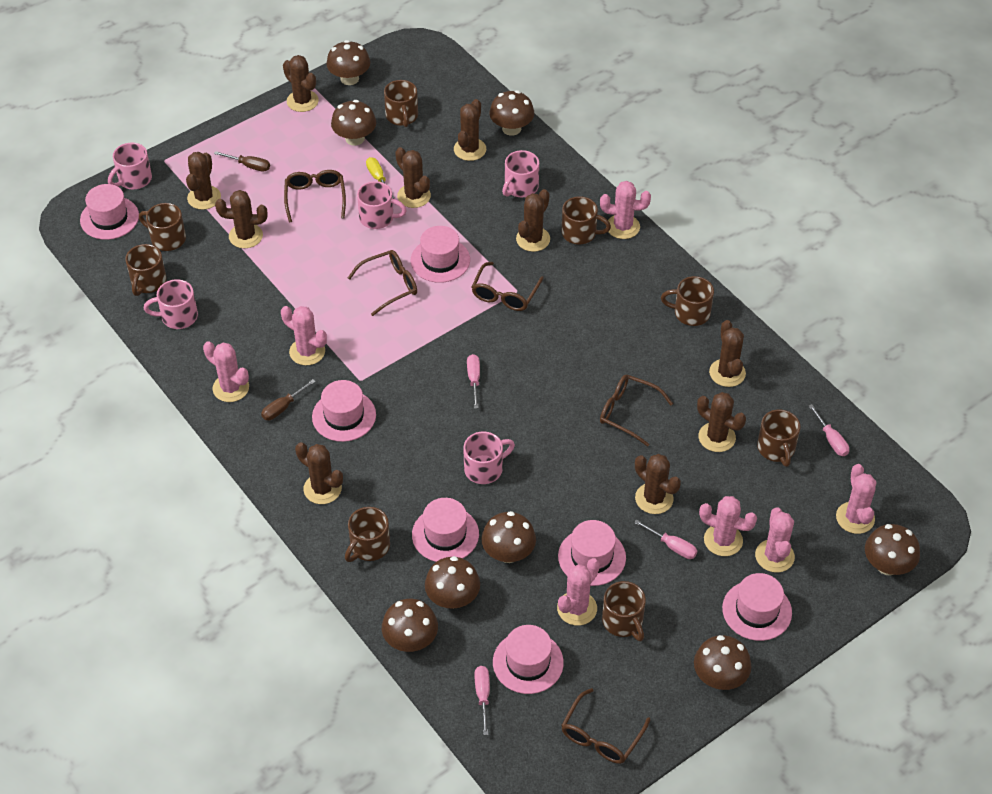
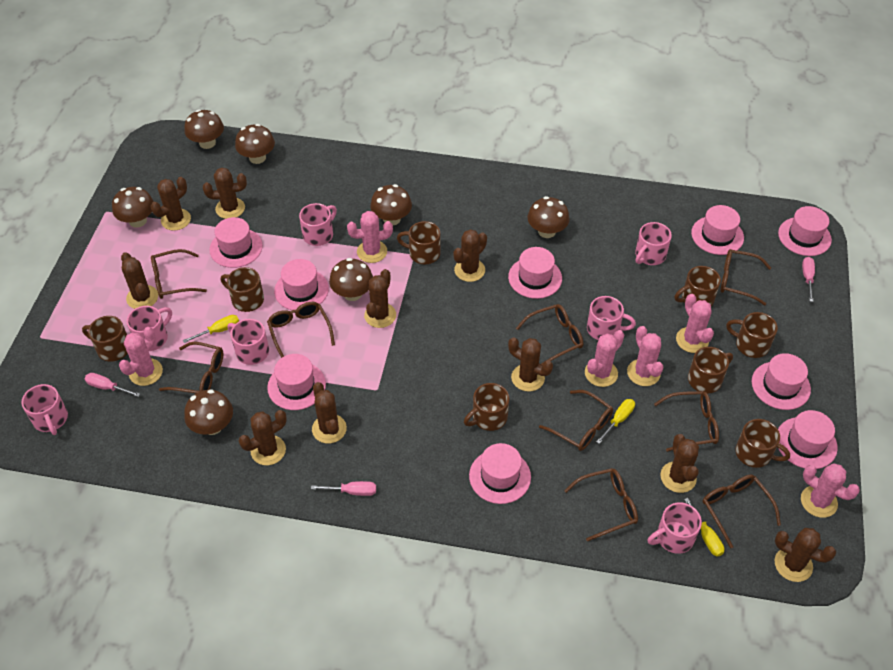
brown glasses: 5 -> 9
brown mushroom: 8 -> 7
brown screwdriver: 2 -> 0
pink cactus: 7 -> 6
pink hat: 7 -> 9
pink mug: 5 -> 7
pink screwdriver: 4 -> 3
yellow screwdriver: 1 -> 3

